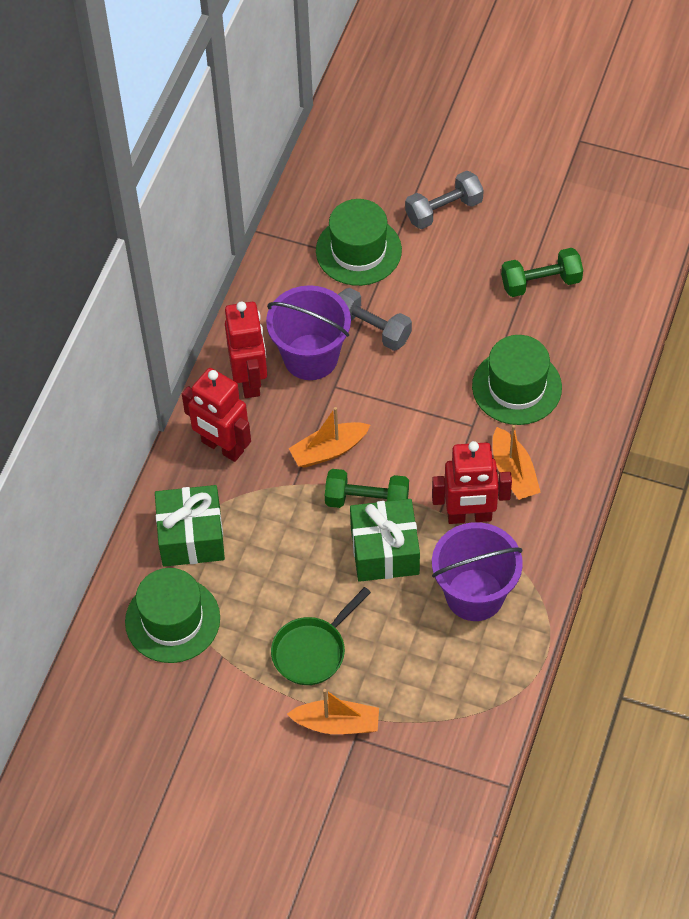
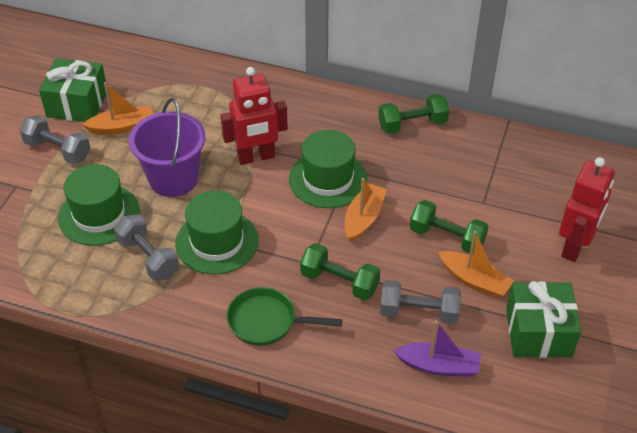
green dumbbell: 2 -> 3
grey dumbbell: 2 -> 3
purple boat: 0 -> 1
purple bucket: 2 -> 1
red robot: 3 -> 2

